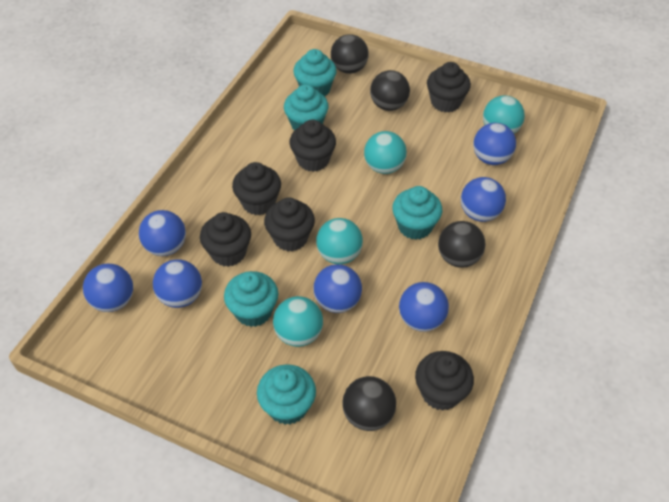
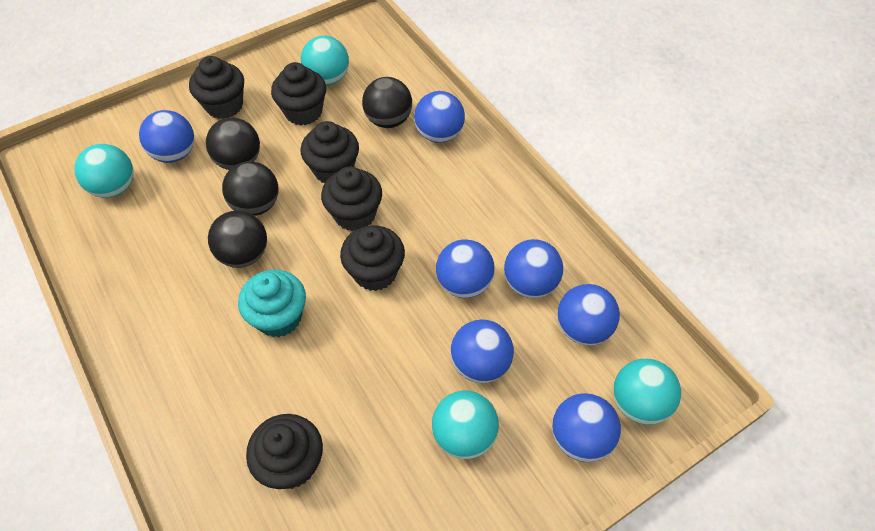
turquoise cupcake: 5 -> 1

